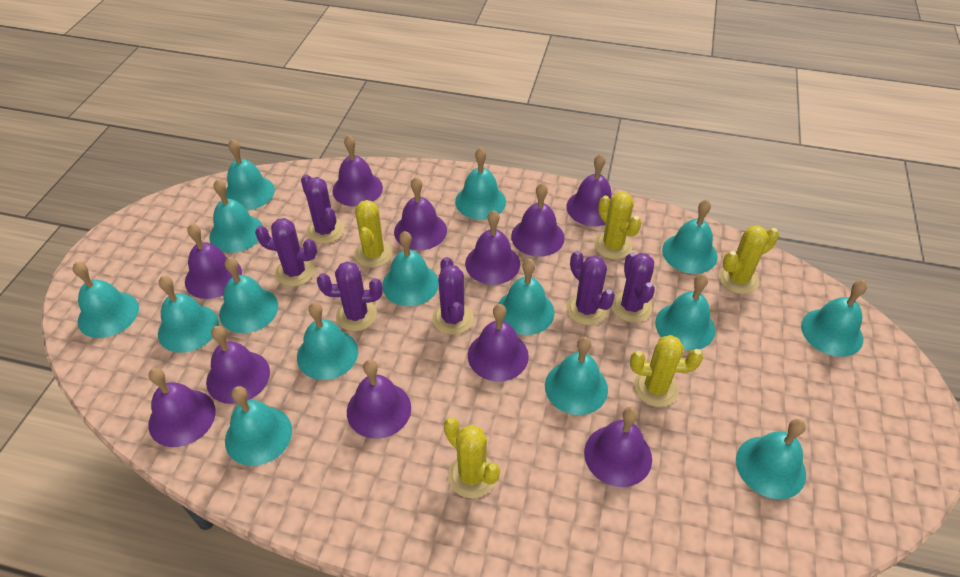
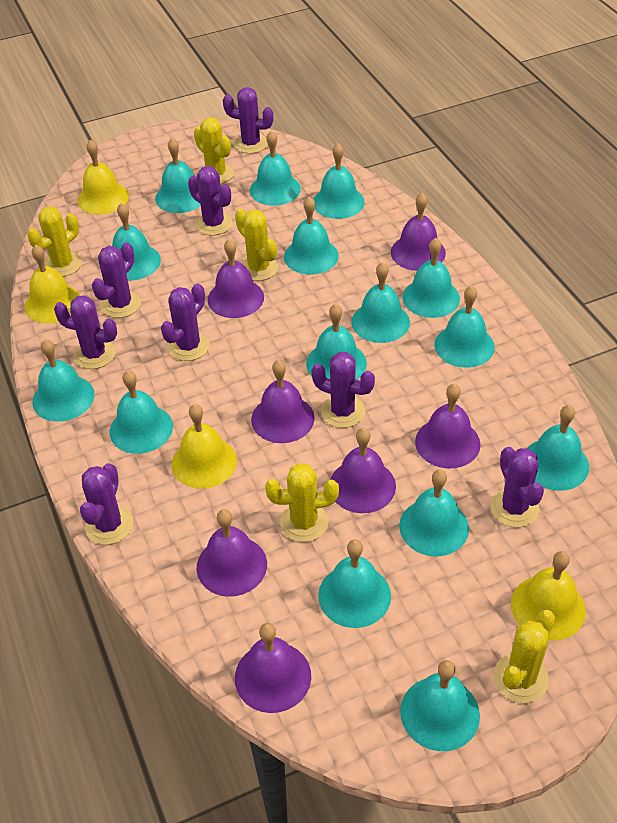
purple bell: 11 -> 7
purple cactus: 6 -> 8
yellow bell: 0 -> 4

